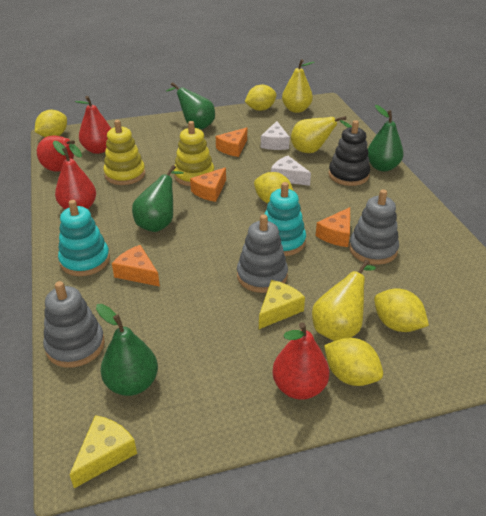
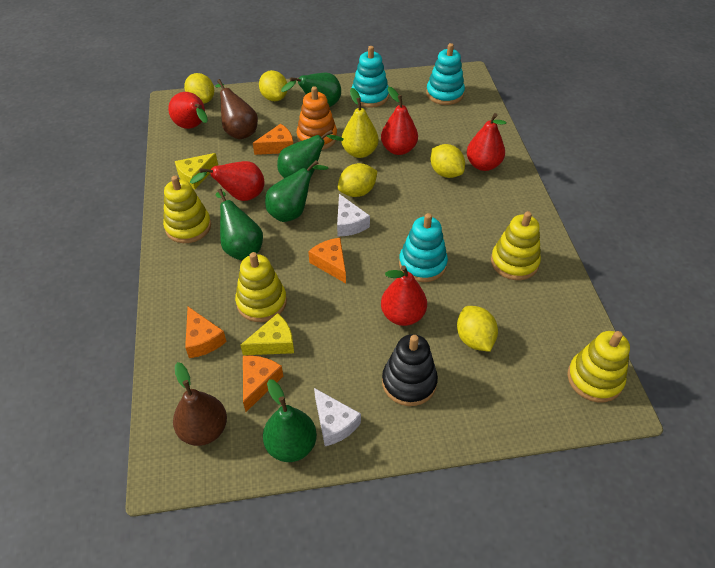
brown pear: 0 -> 2
green pear: 4 -> 5
grey stacking toy: 3 -> 0
orange stacking toy: 0 -> 1
red pear: 4 -> 5
turquoise stacking toy: 2 -> 3
yellow pear: 3 -> 1
yellow stacking toy: 2 -> 4

